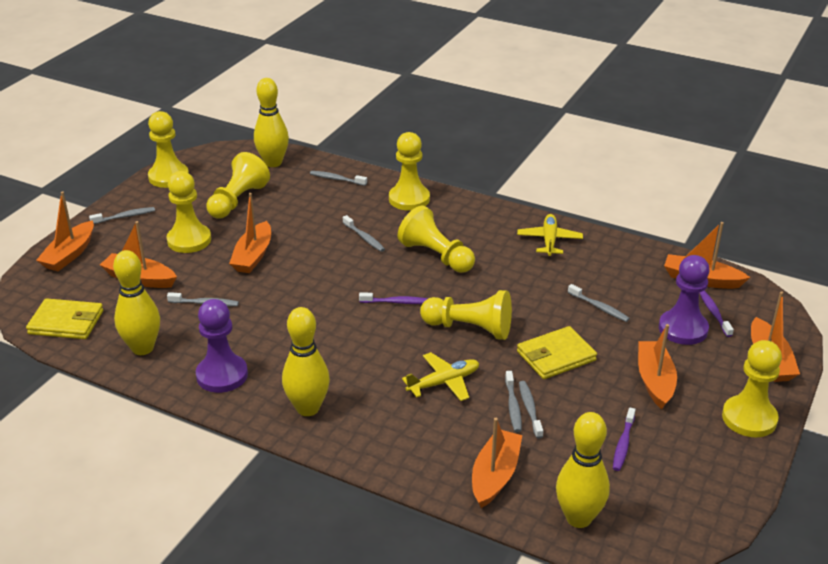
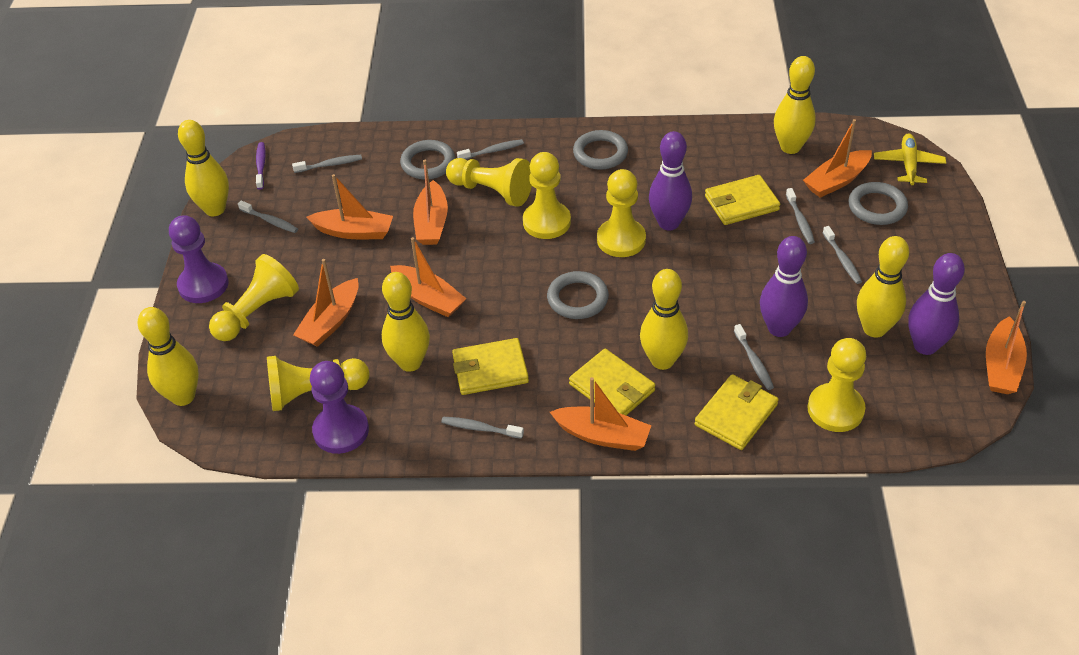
grey ring: 0 -> 4
purple bowling pin: 0 -> 3
purple toothbrush: 3 -> 1
yellow bowling pin: 4 -> 6
yellow pawn: 7 -> 6
yellow plane: 2 -> 1
yellow wallet: 2 -> 4

